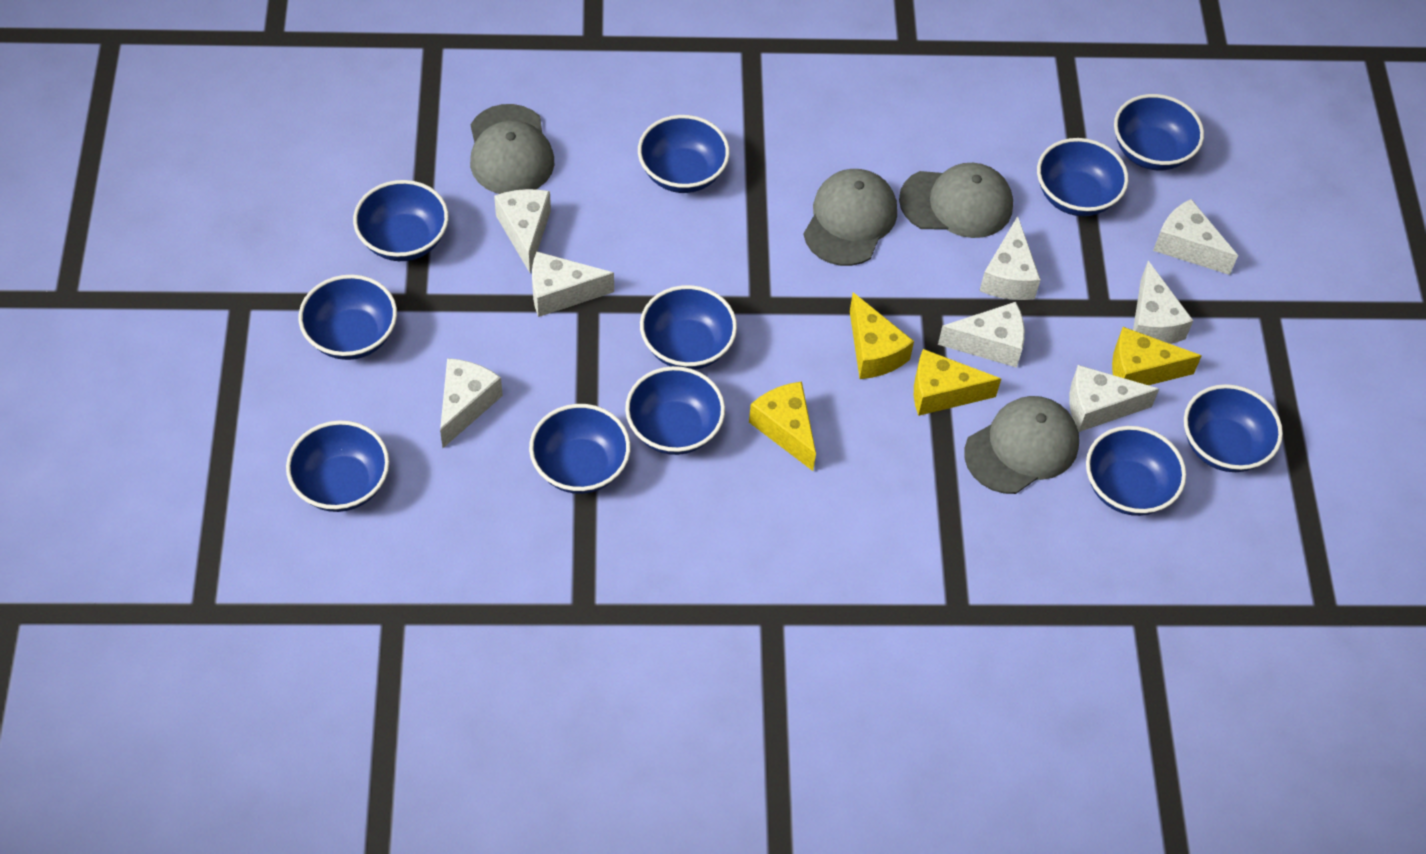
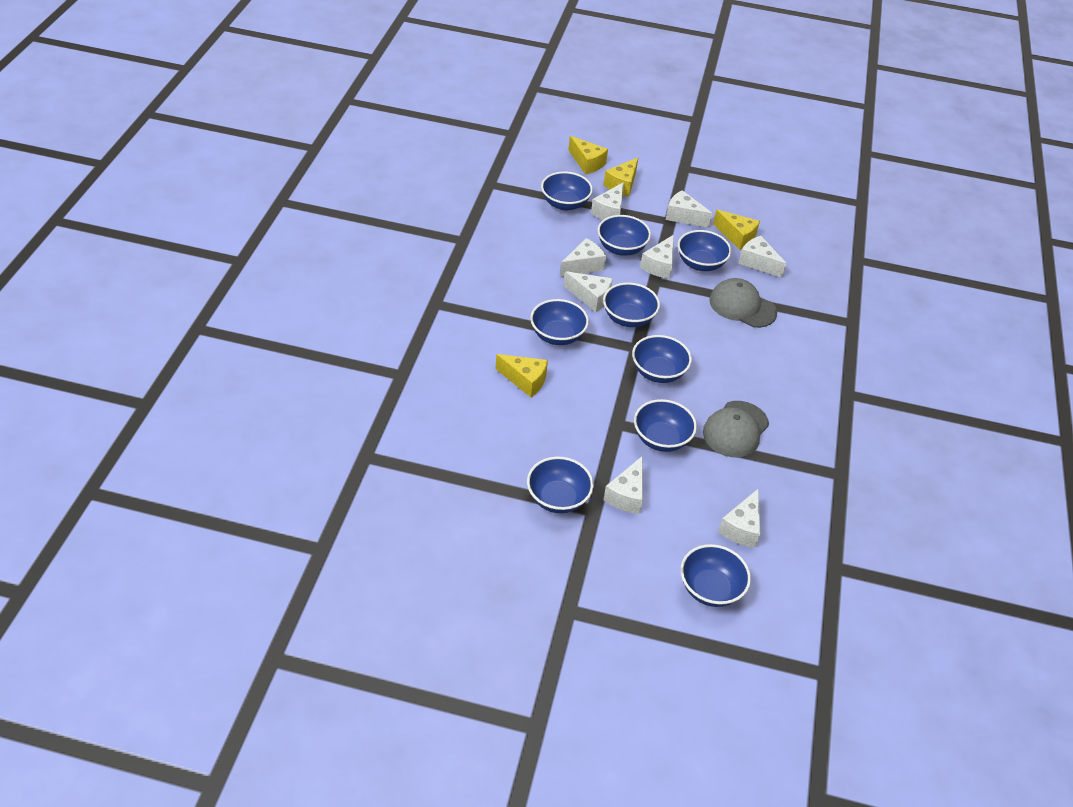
blue bowl: 11 -> 9
grey cap: 4 -> 2

